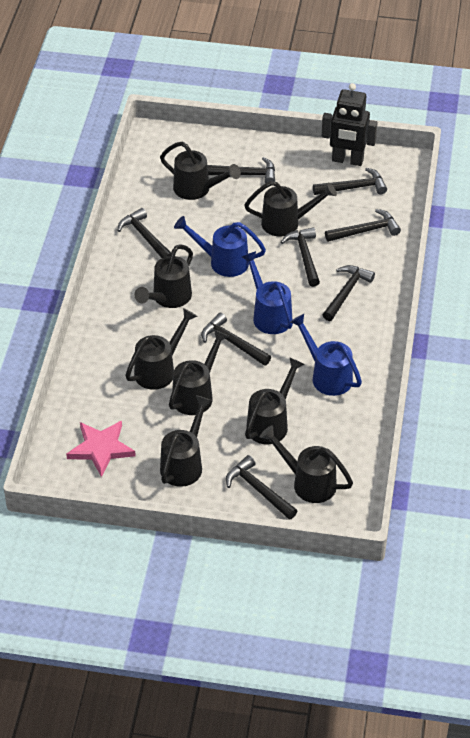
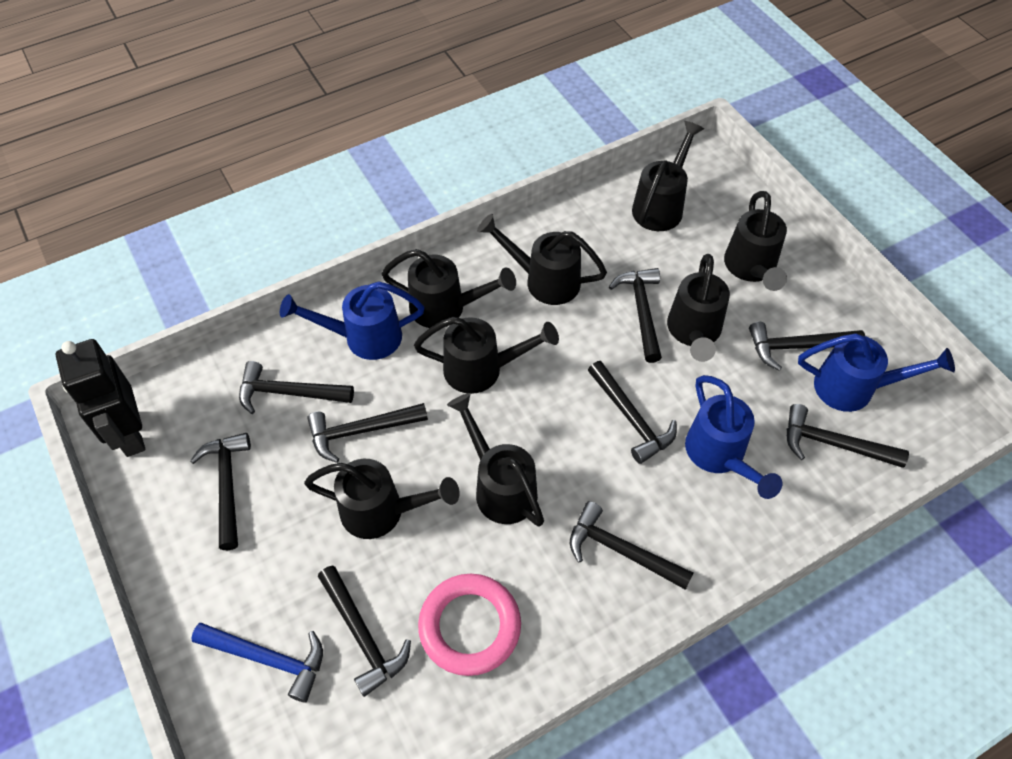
black hammer: 8 -> 9
blue hammer: 0 -> 1
pink ring: 0 -> 1
pink star: 1 -> 0

